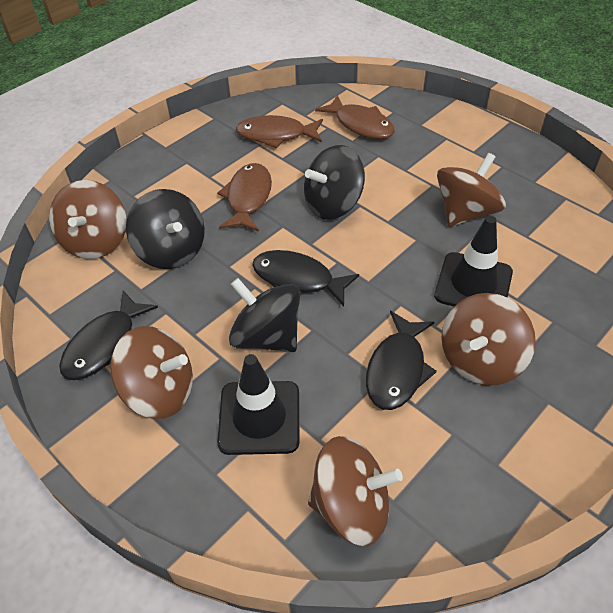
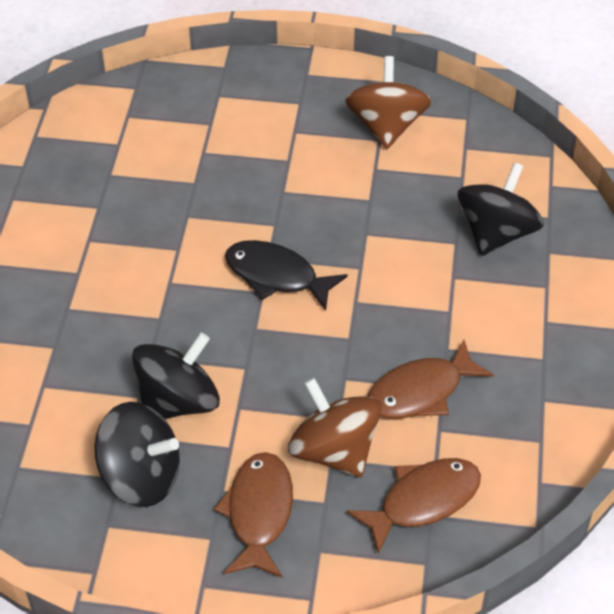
black fish: 3 -> 1
black traffic cone: 2 -> 0
brown spinning top: 5 -> 2

